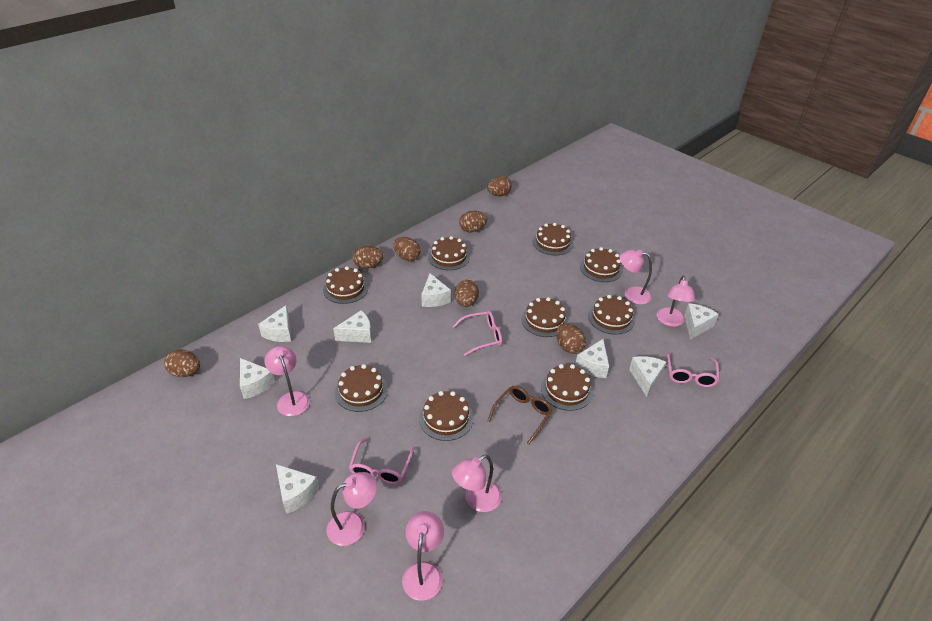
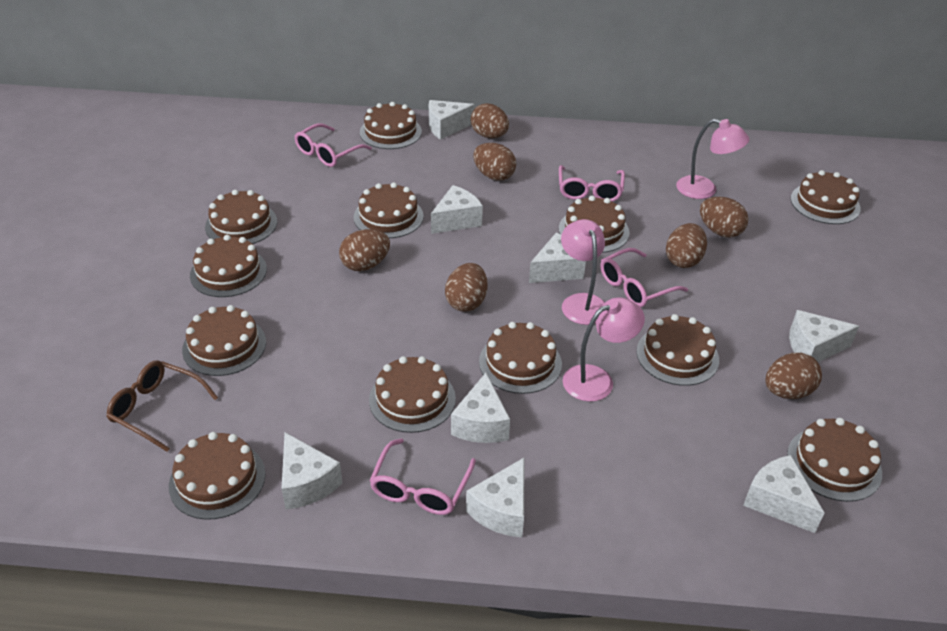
brown cake: 9 -> 12
pink glasses: 3 -> 4
pink lamp: 6 -> 3

